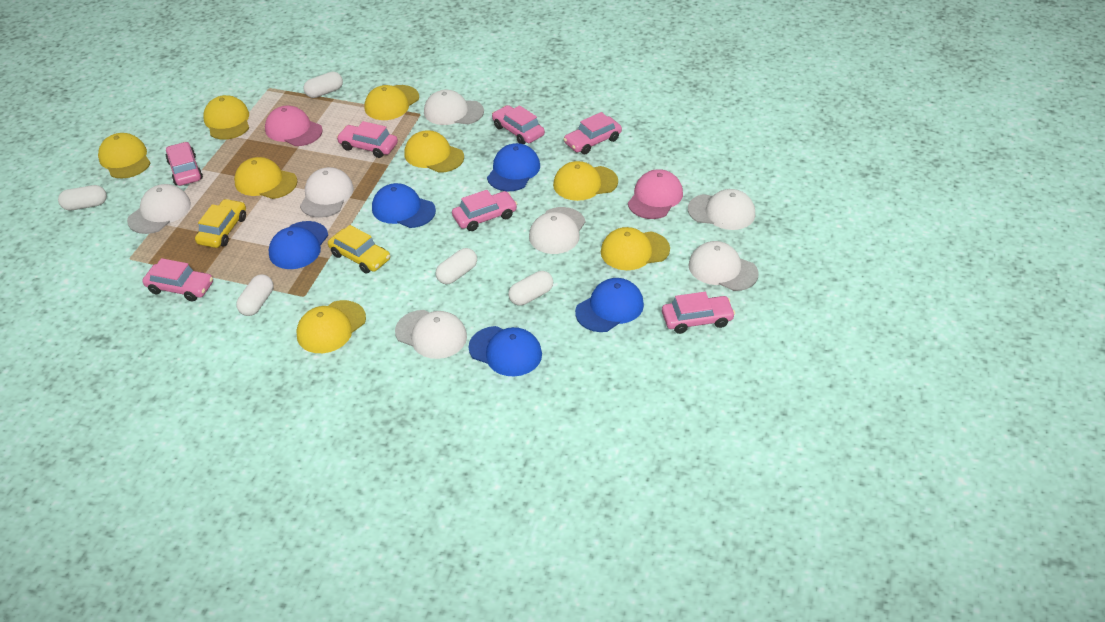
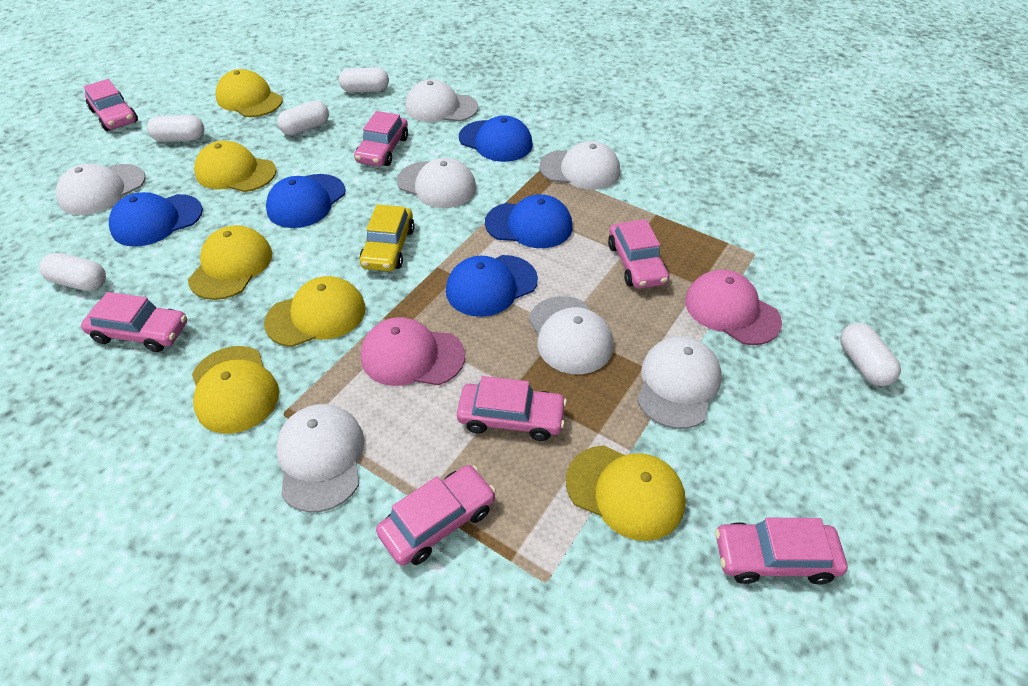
yellow cap: 8 -> 6
yellow car: 2 -> 1

